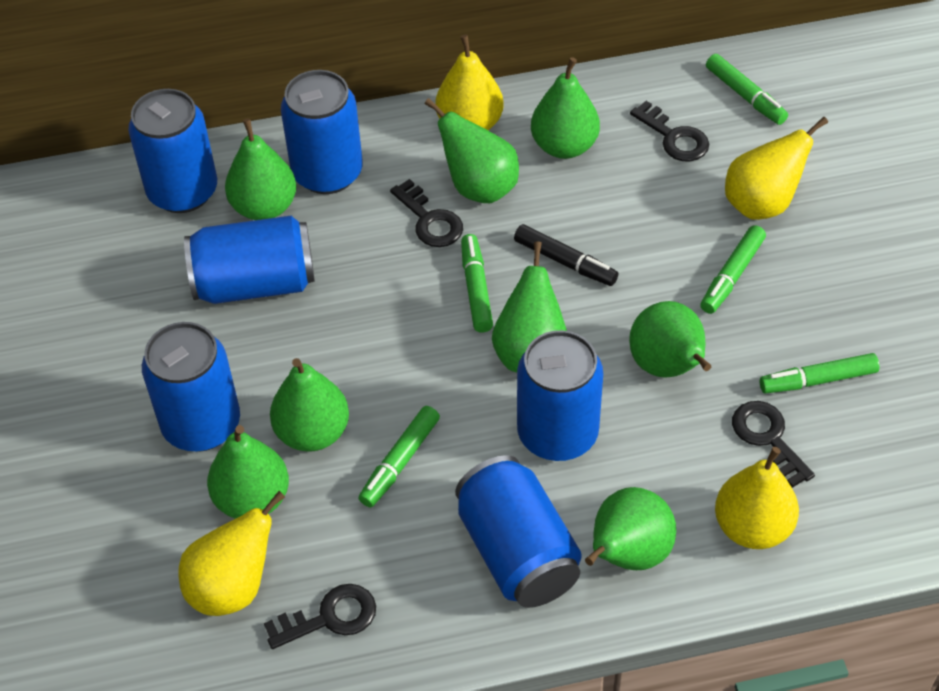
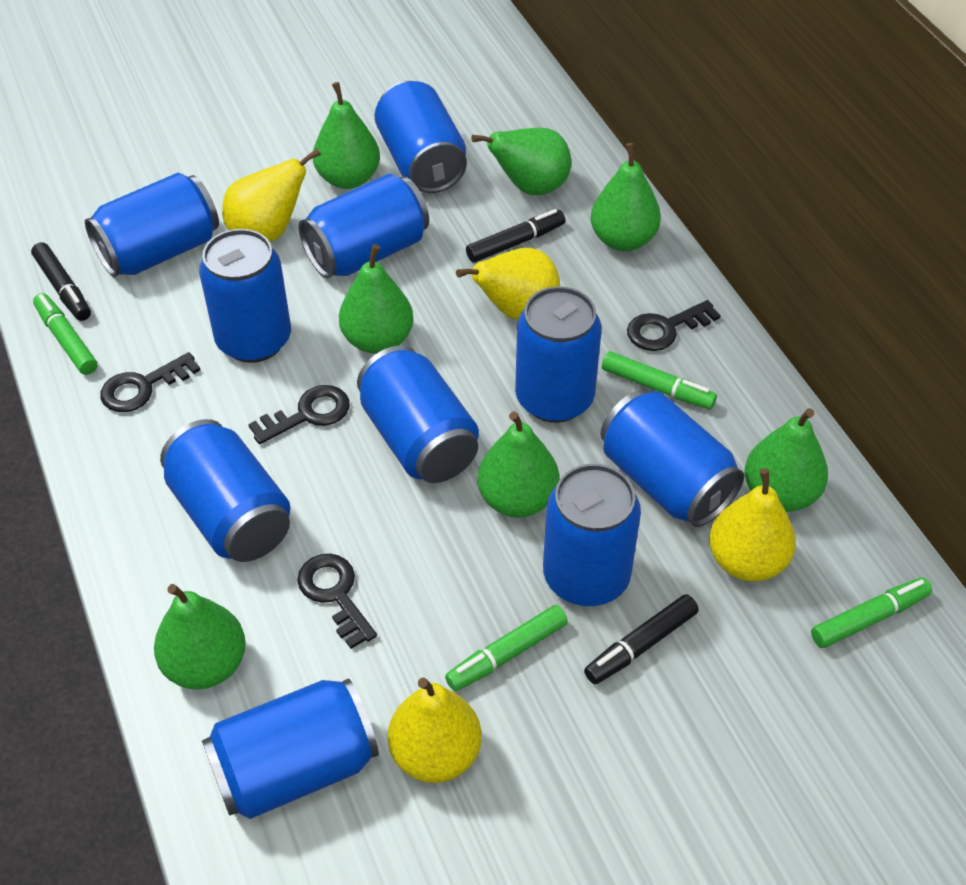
black marker: 1 -> 3
blue can: 6 -> 10
green marker: 5 -> 4
green pear: 8 -> 7

